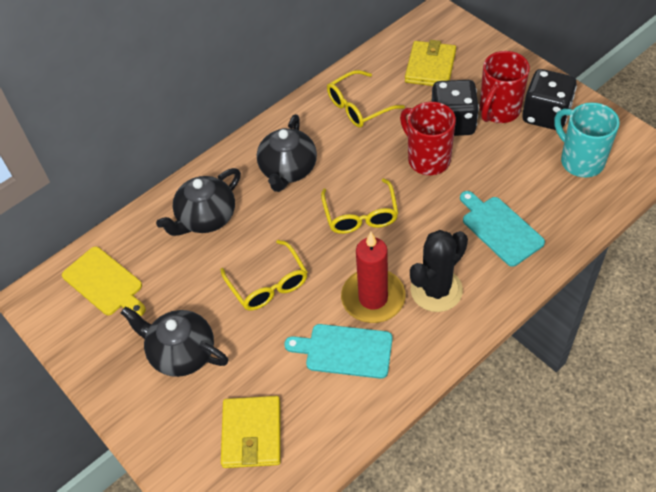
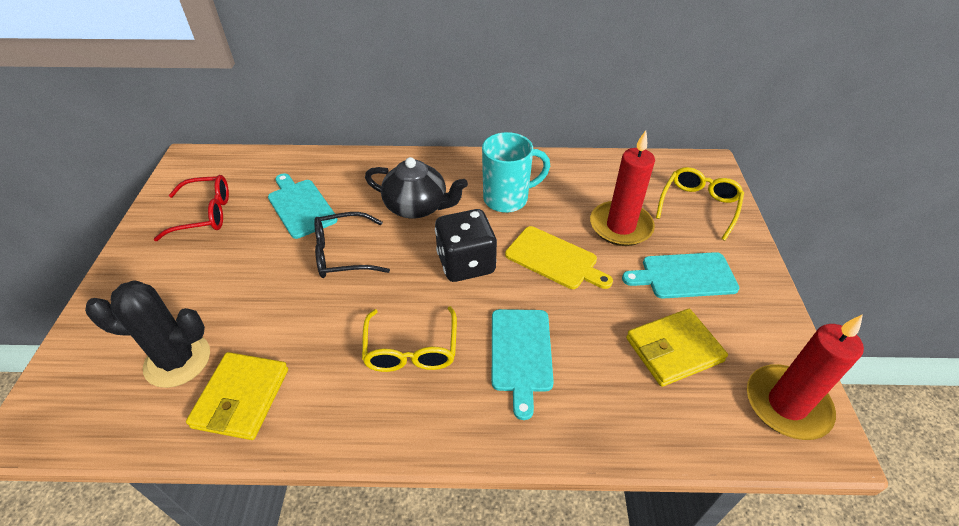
black dice: 2 -> 1
black glasses: 0 -> 1
black teapot: 3 -> 1
red candle: 1 -> 2
red glasses: 0 -> 1
red mug: 2 -> 0
turquoise cutting board: 2 -> 3
yellow glasses: 3 -> 2

